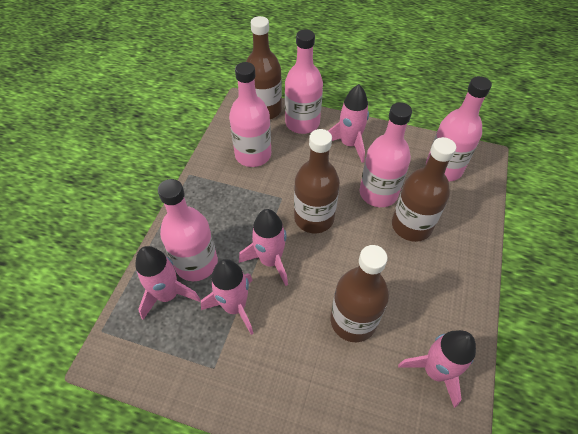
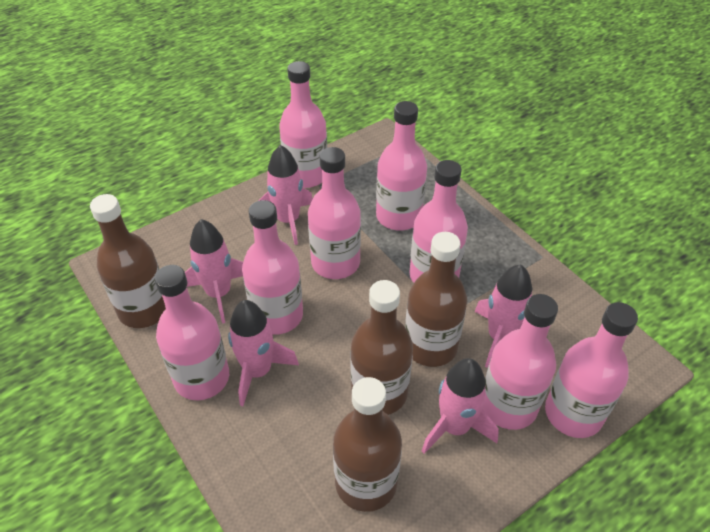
pink bottle: 5 -> 8

